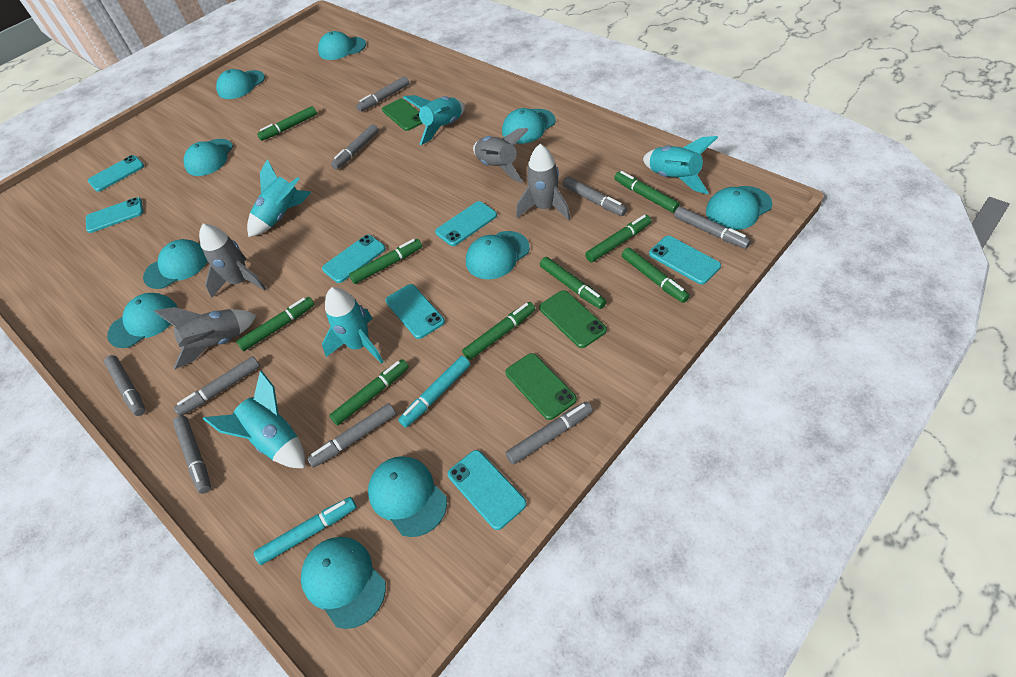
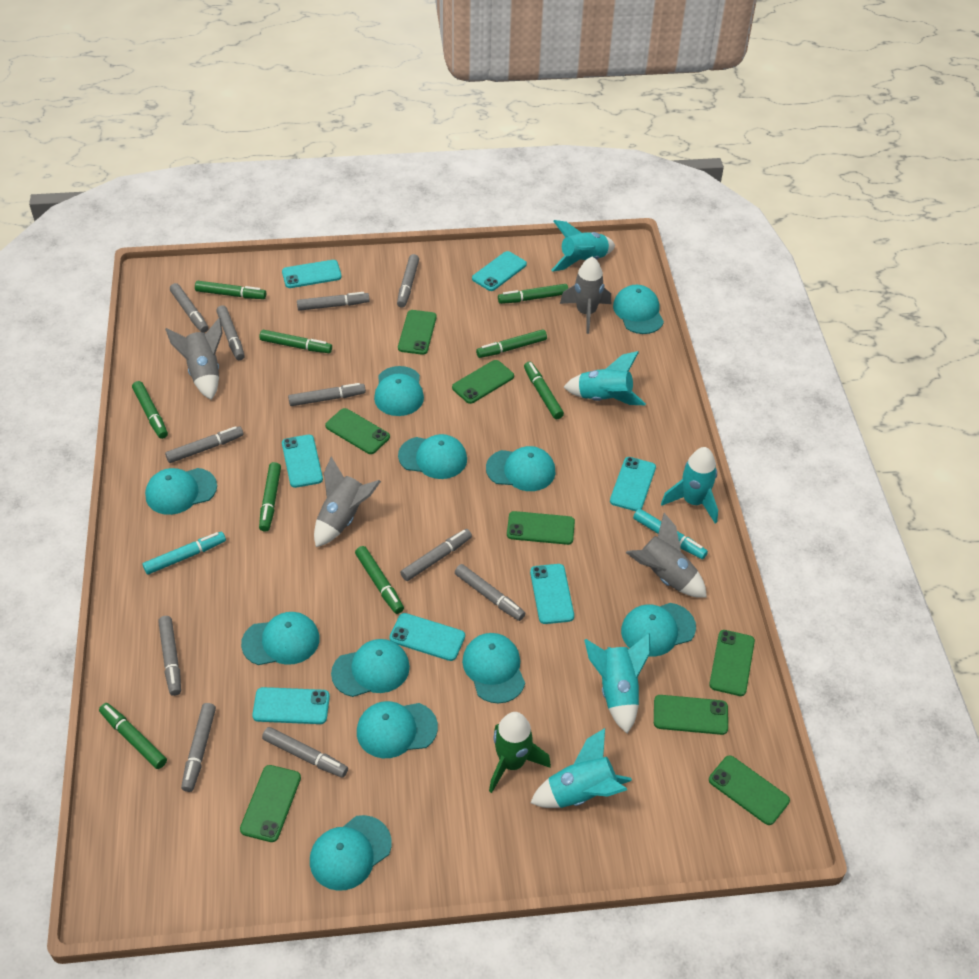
green phone: 3 -> 8
green rocket: 0 -> 1
grey marker: 9 -> 11
turquoise cap: 10 -> 11

